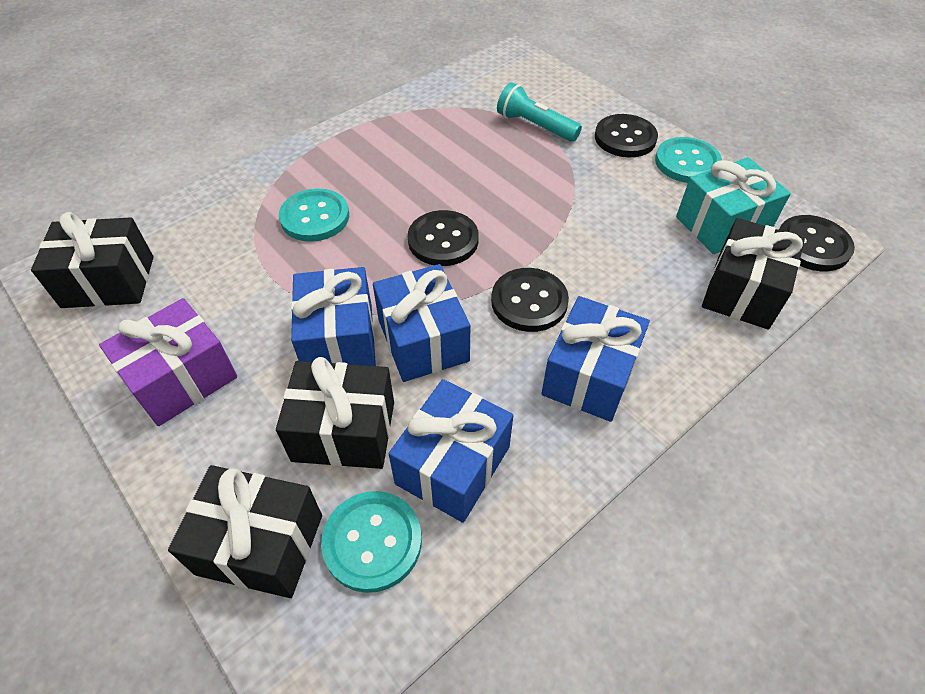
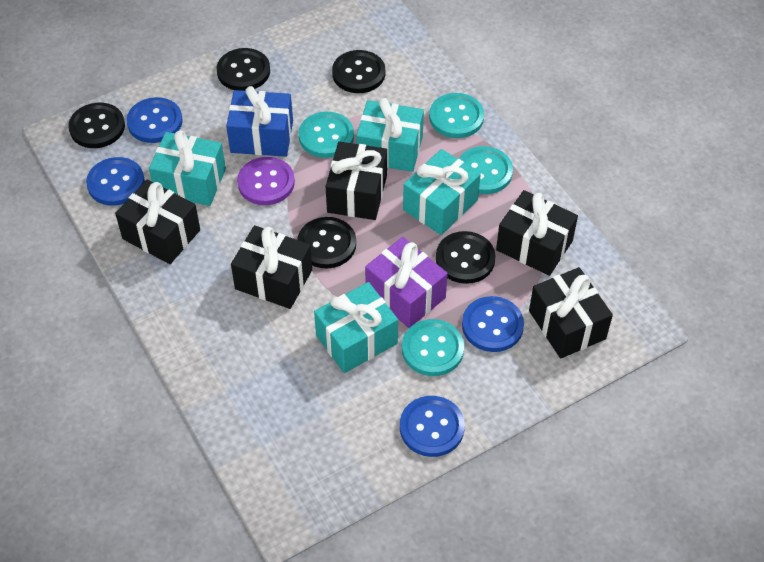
black button: 4 -> 5
black gift: 4 -> 5
blue button: 0 -> 4
blue gift: 4 -> 1
purple button: 0 -> 1
turquoise button: 3 -> 4
turquoise flashlight: 1 -> 0
turquoise gift: 1 -> 4

